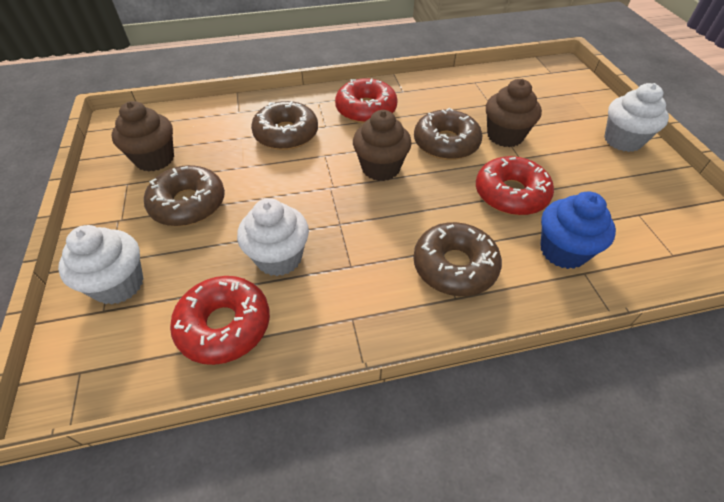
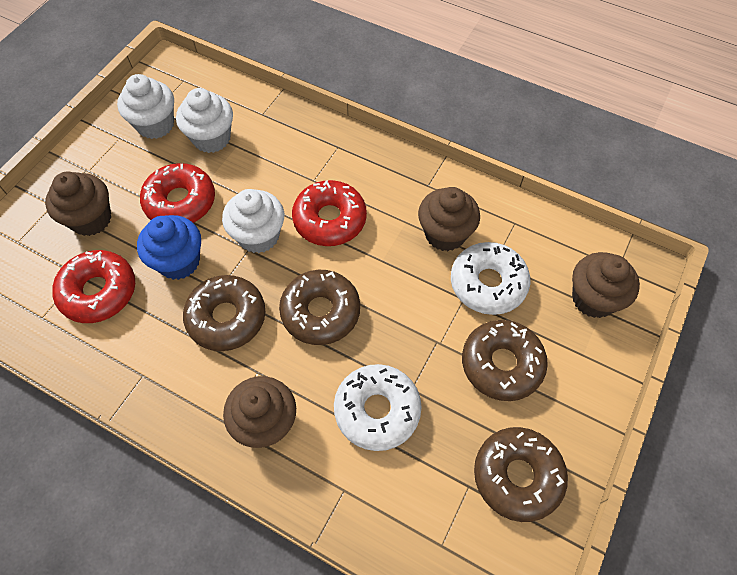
brown cupcake: 3 -> 4
white donut: 0 -> 2

